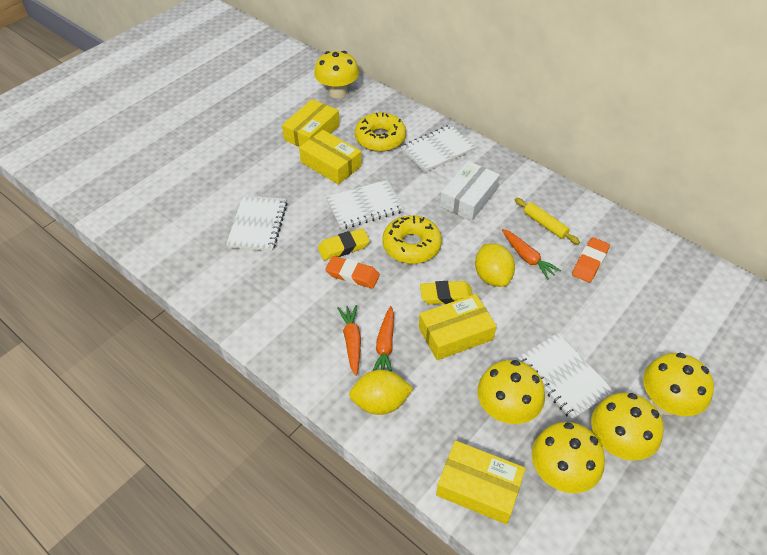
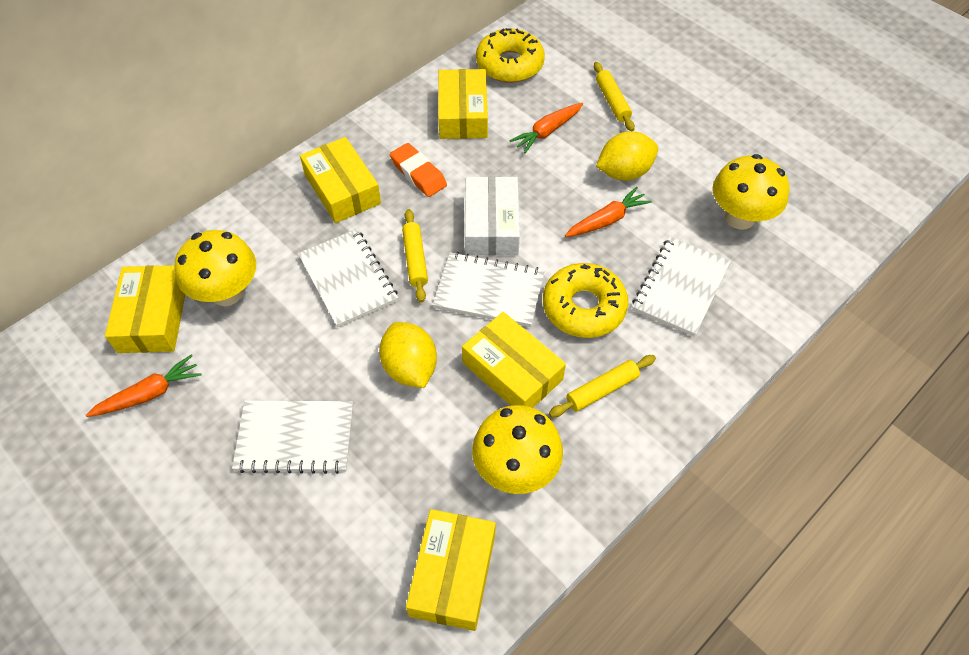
orange eraser: 2 -> 1
yellow box: 4 -> 5
yellow eraser: 2 -> 0
yellow mushroom: 5 -> 3
yellow rolling pin: 1 -> 3

